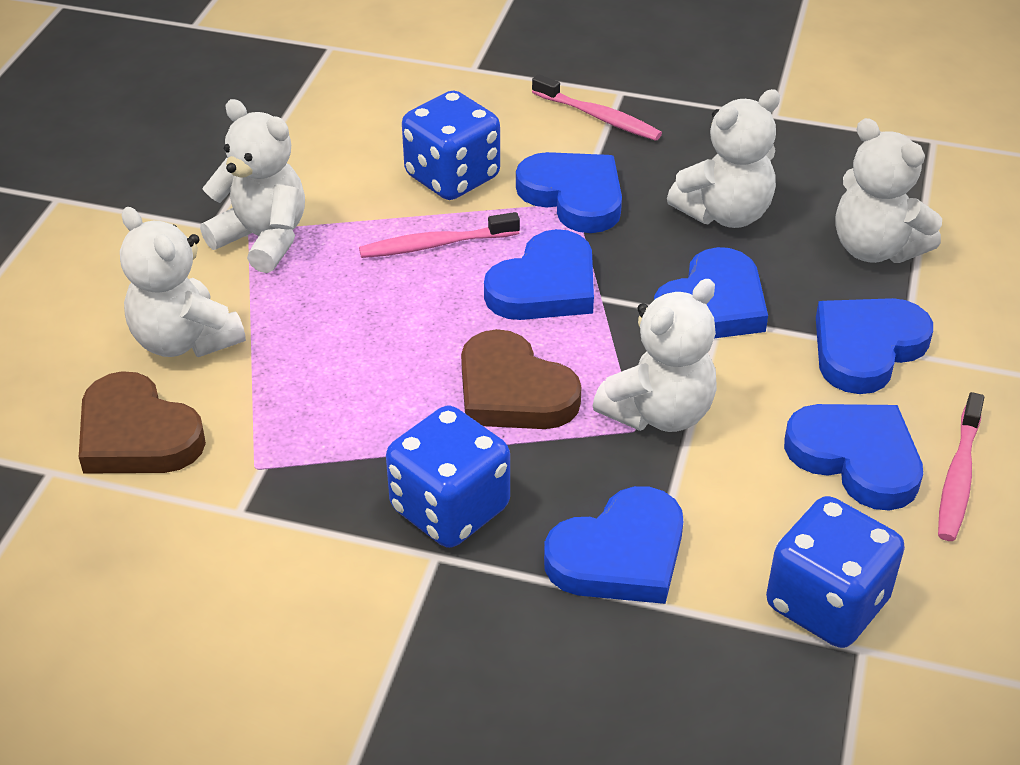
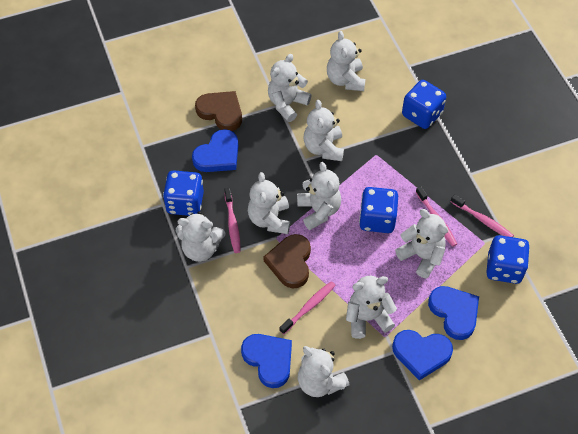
blue dice: 3 -> 4
blue heart: 6 -> 4
pink toothbrush: 3 -> 4
white teddy bear: 5 -> 9

